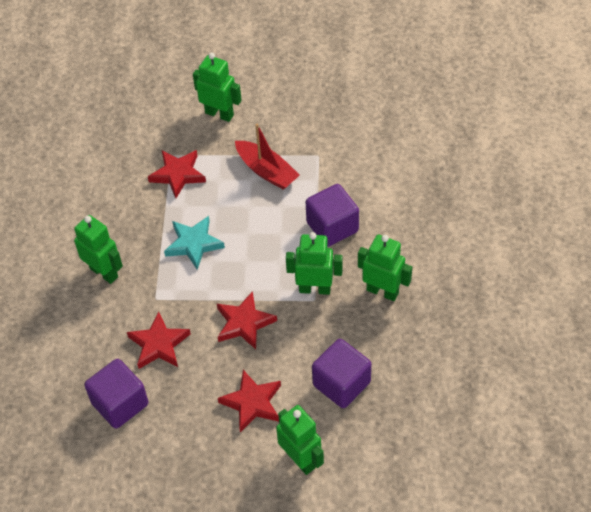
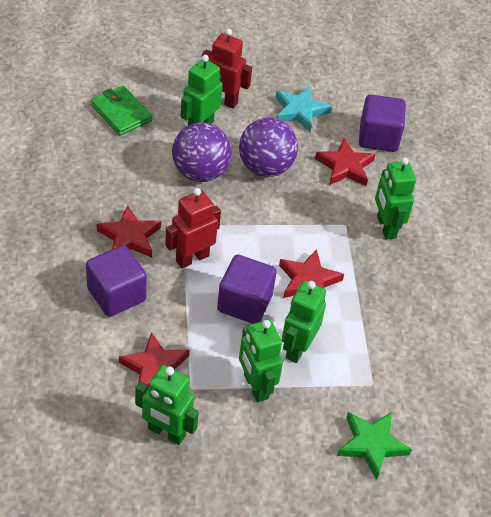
green star: 0 -> 1
green wallet: 0 -> 1
purple ball: 0 -> 2
red boat: 1 -> 0
red robot: 0 -> 2

